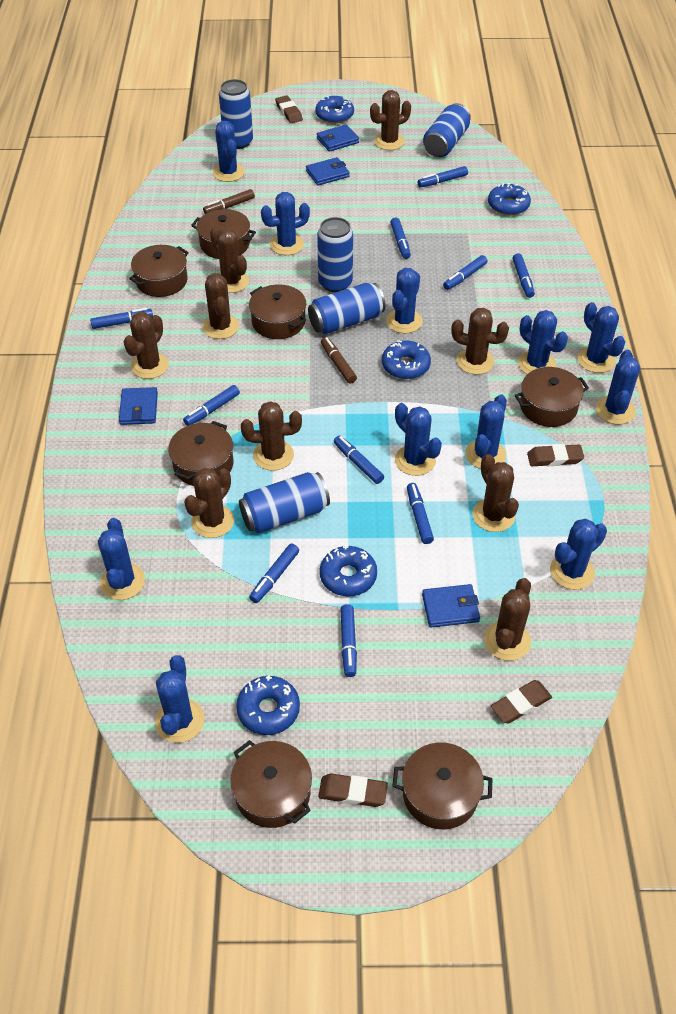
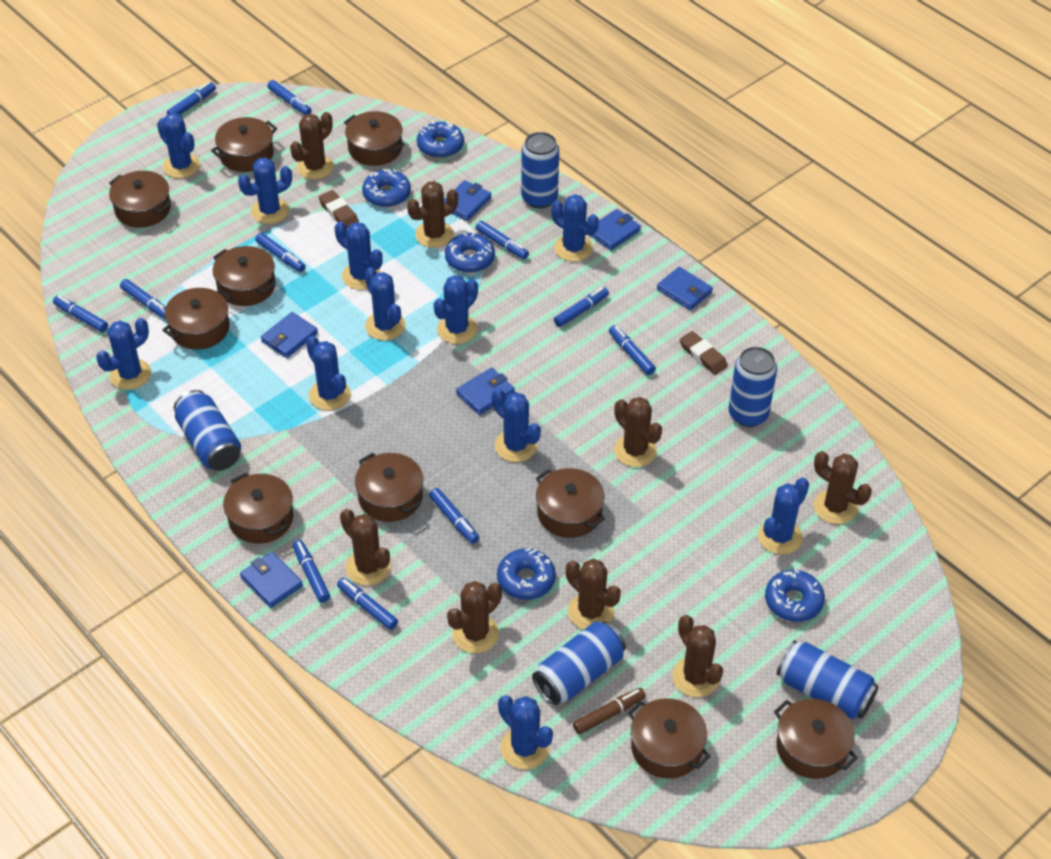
blue marker: 10 -> 11
blue wallet: 4 -> 6
brown cactus: 9 -> 8
brown eraser: 4 -> 2
brown marker: 2 -> 1
brown pot: 7 -> 10

